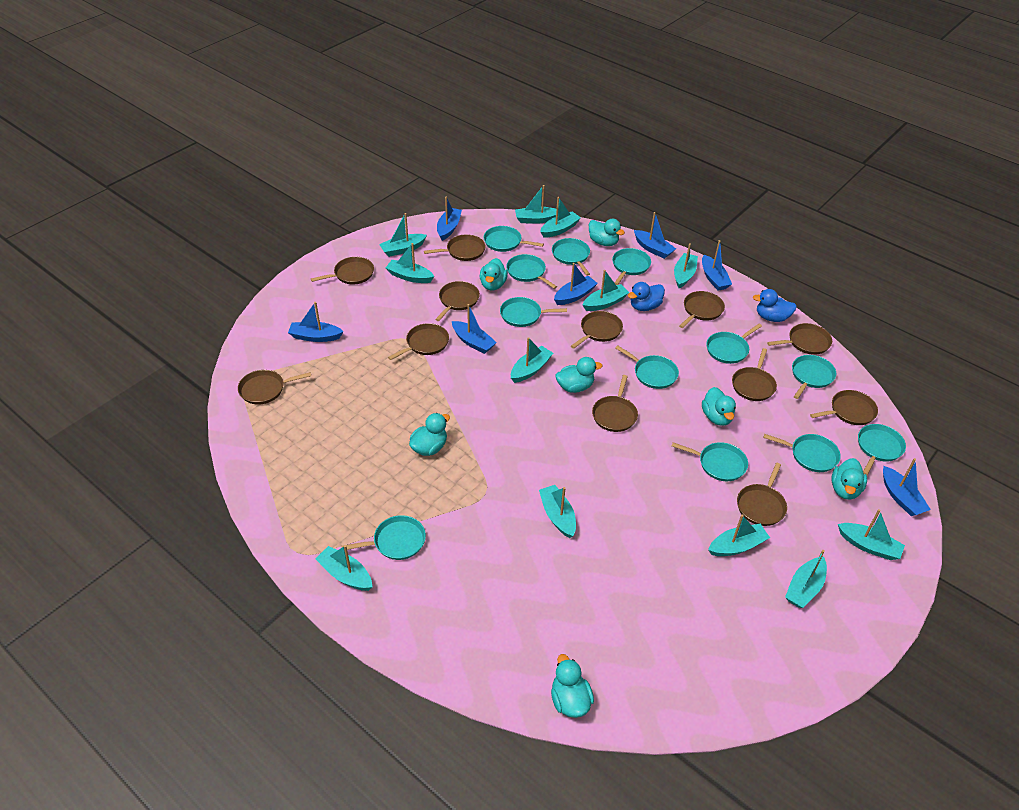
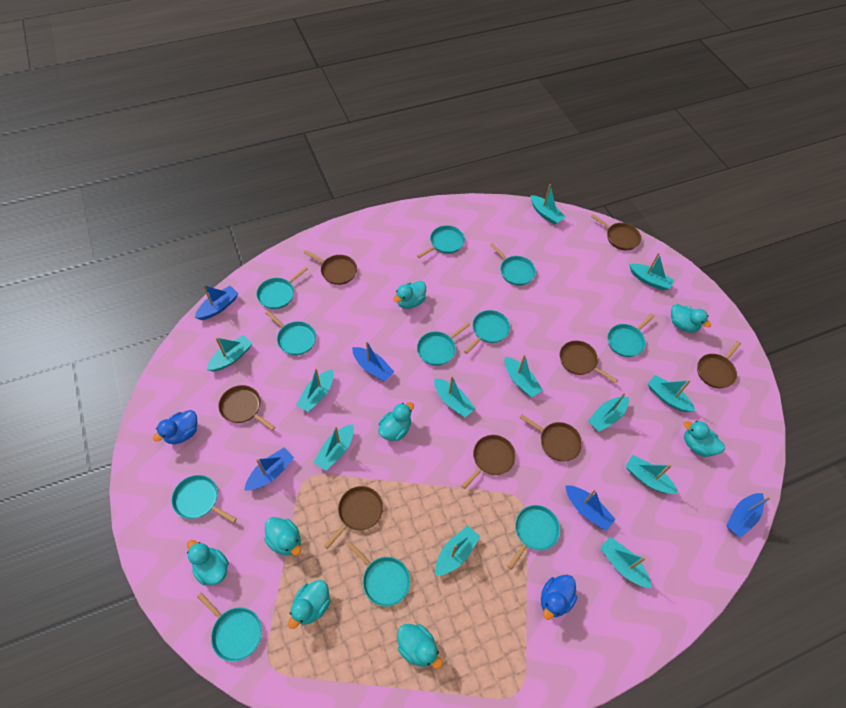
blue boat: 7 -> 5
brown pan: 12 -> 8
turquoise duck: 7 -> 8
turquoise pan: 12 -> 11

